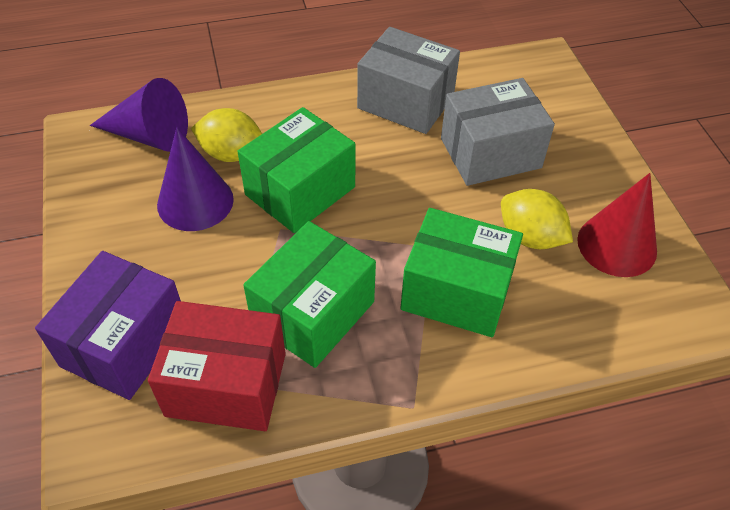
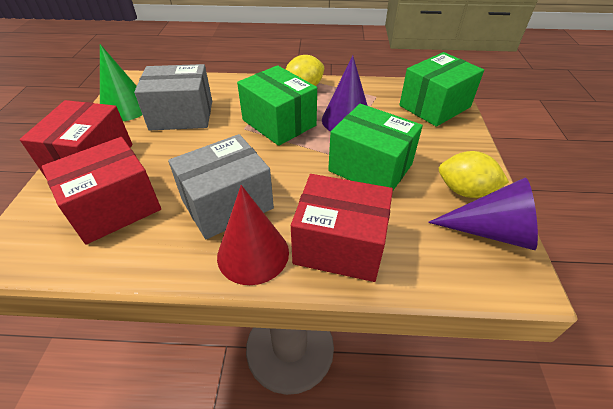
green cone: 0 -> 1
purple box: 1 -> 0
red box: 1 -> 3

